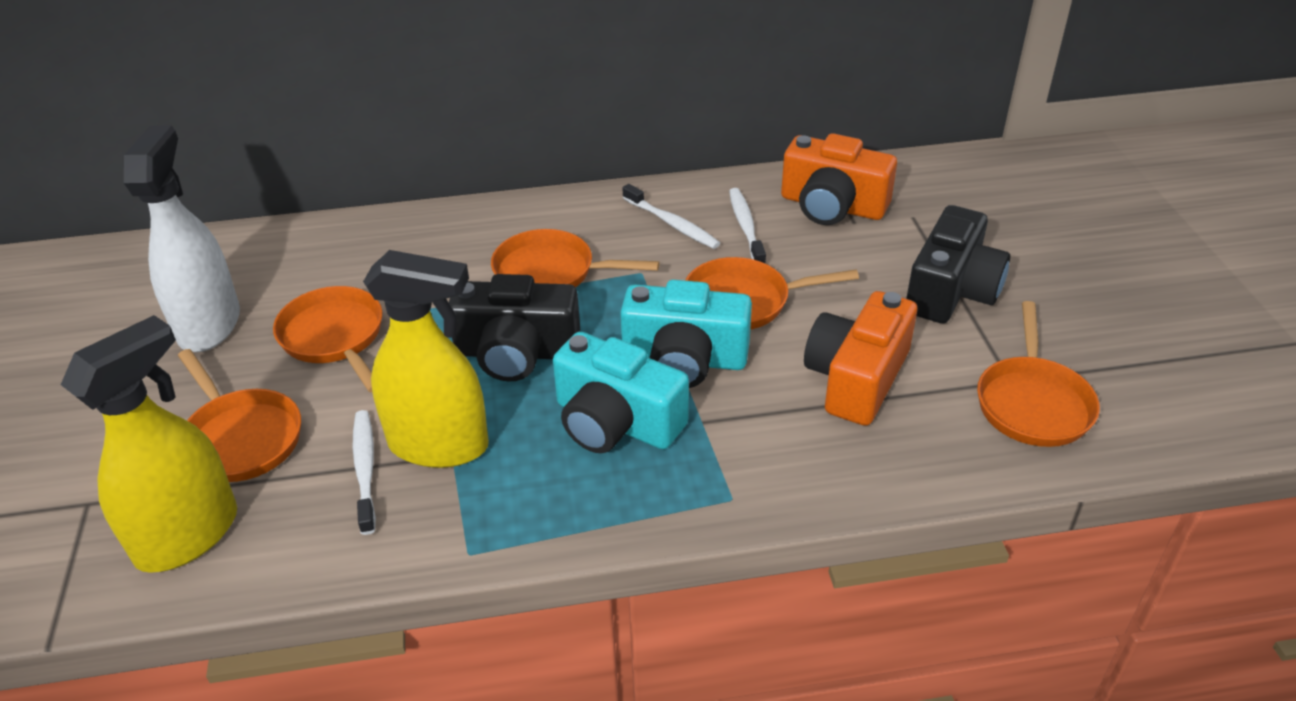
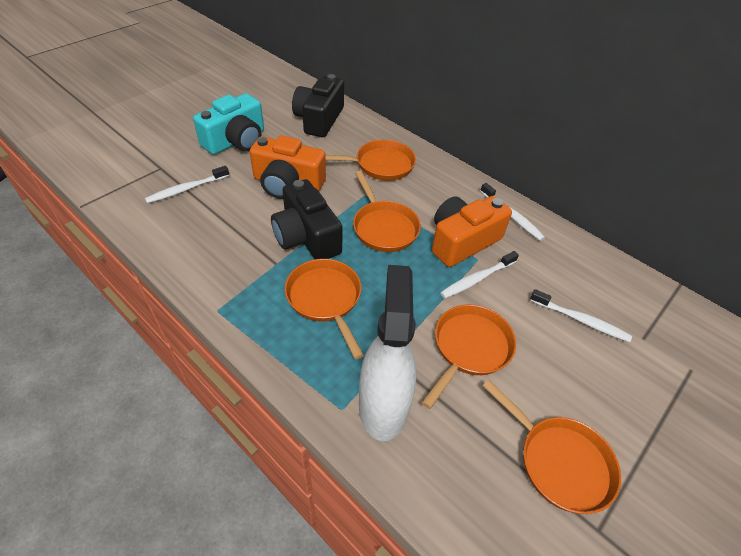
turquoise camera: 2 -> 1
white toothbrush: 3 -> 4
yellow spray bottle: 2 -> 0

